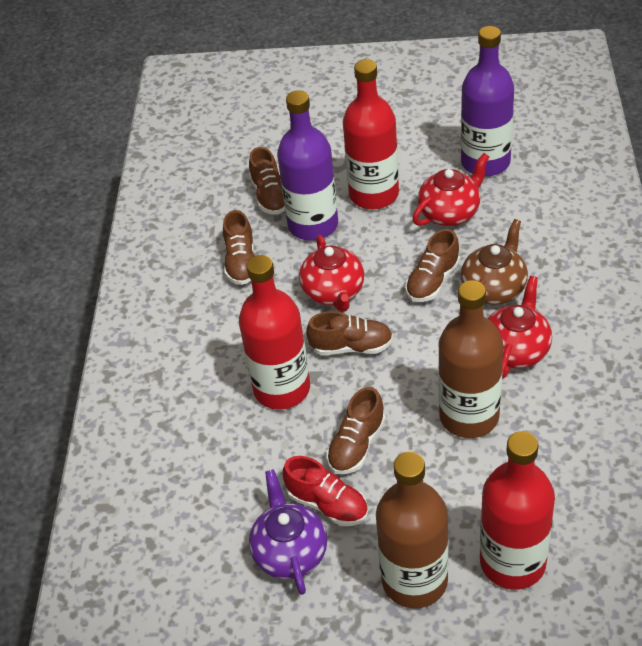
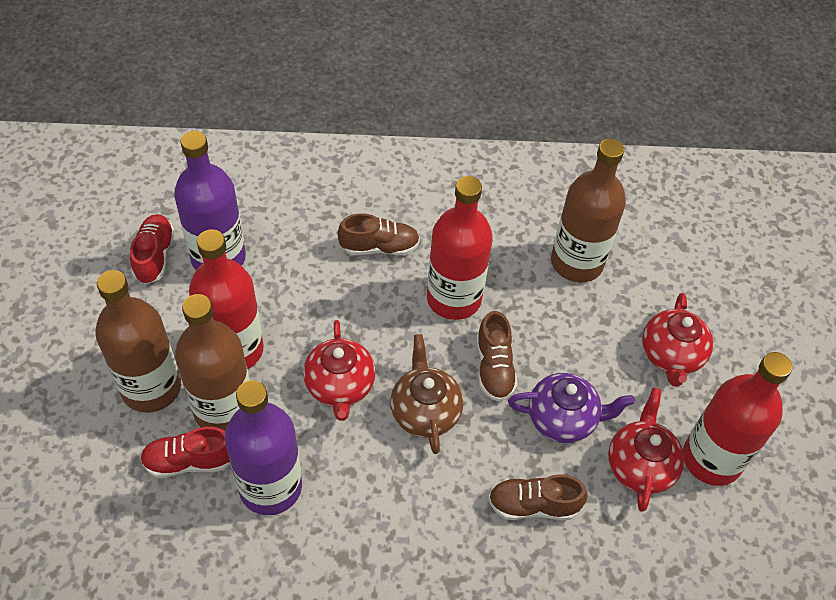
brown bottle: 2 -> 3
brown shoe: 5 -> 3
red shoe: 1 -> 2

